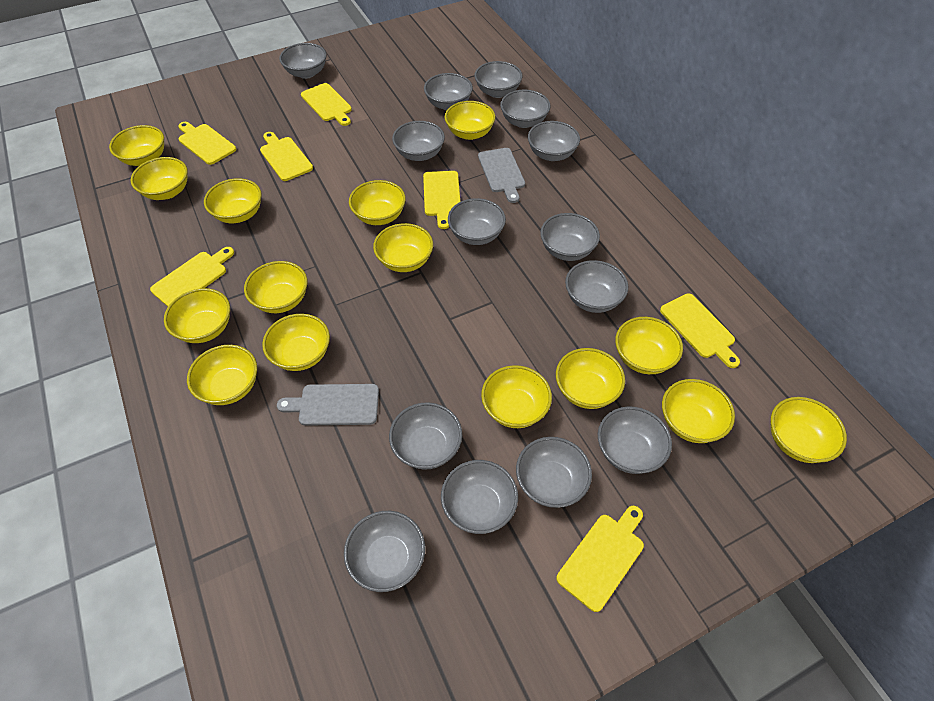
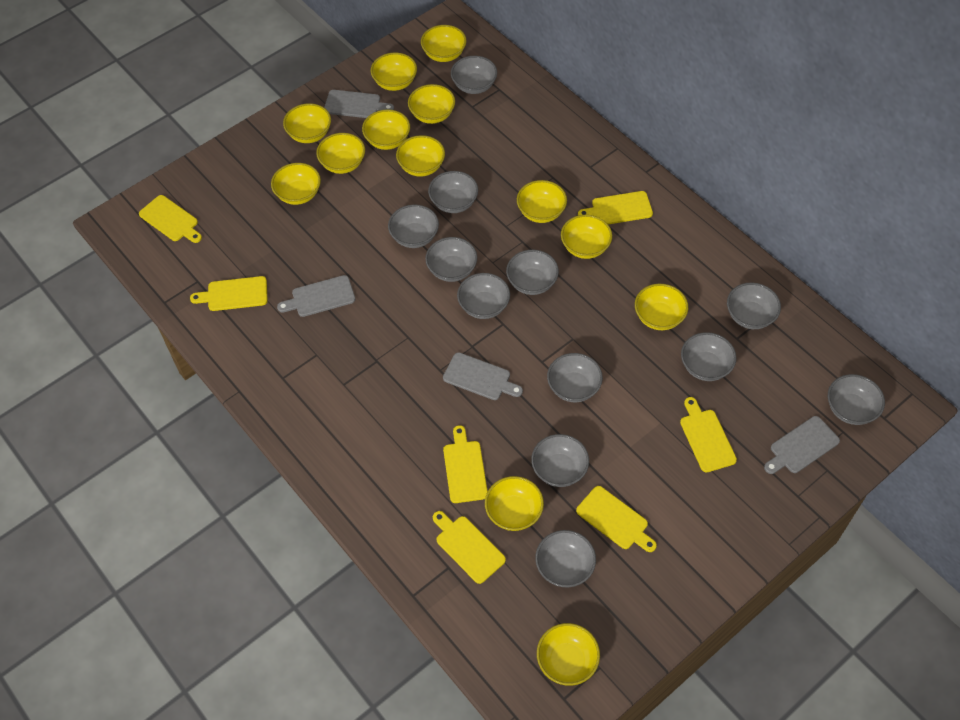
grey bowl: 14 -> 12
grey cutting board: 2 -> 4
yellow bowl: 15 -> 13

